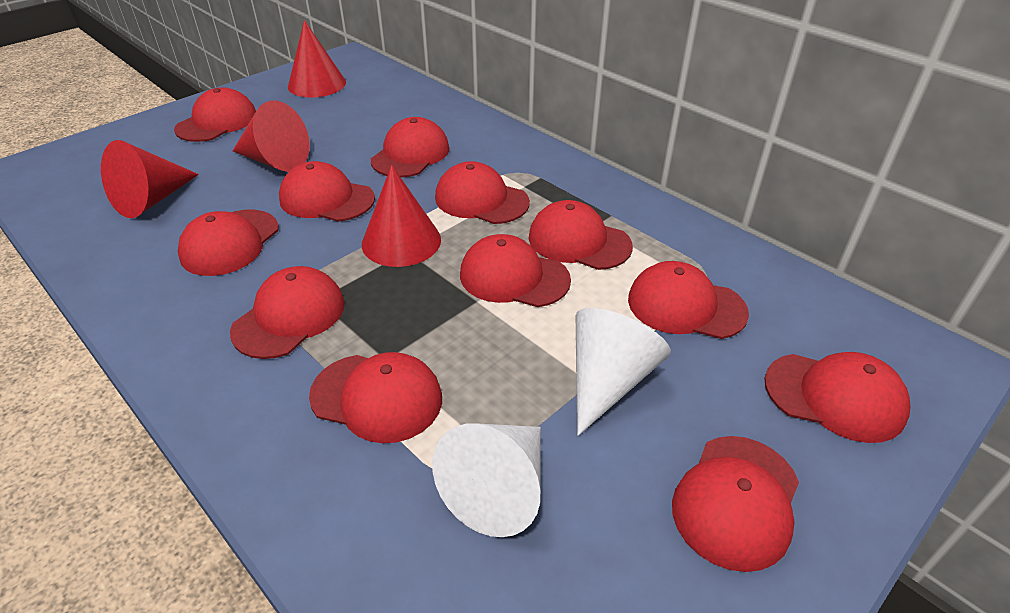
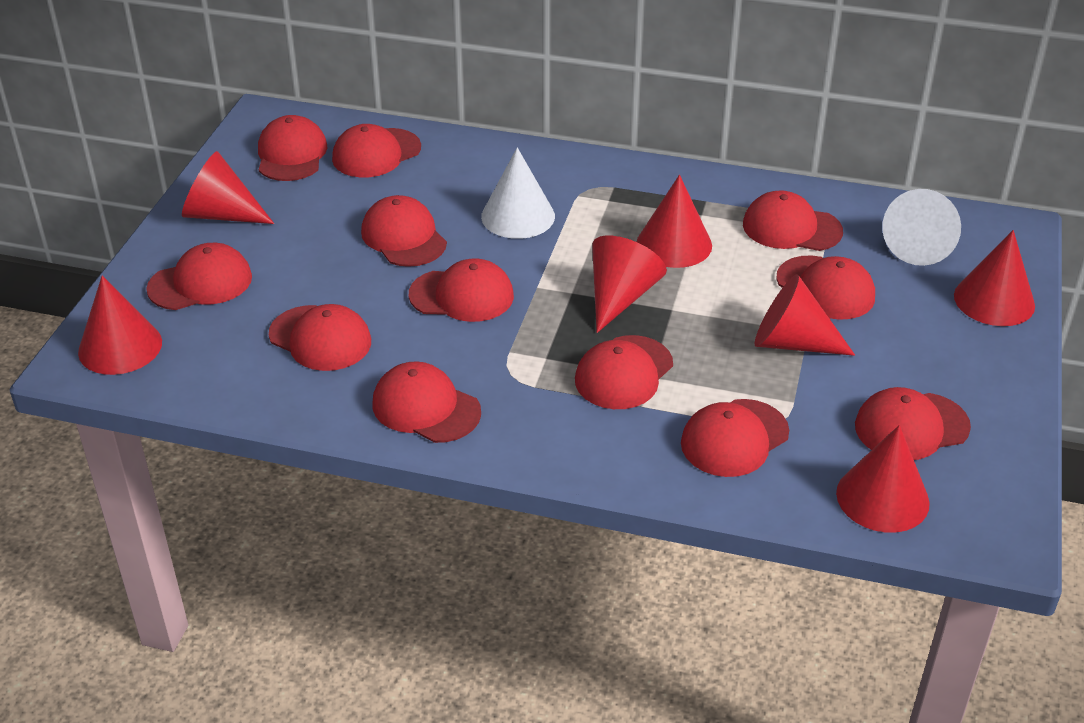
red cone: 4 -> 7

